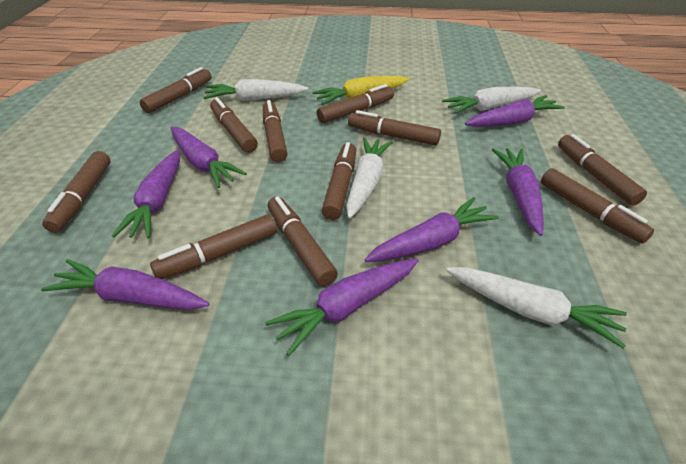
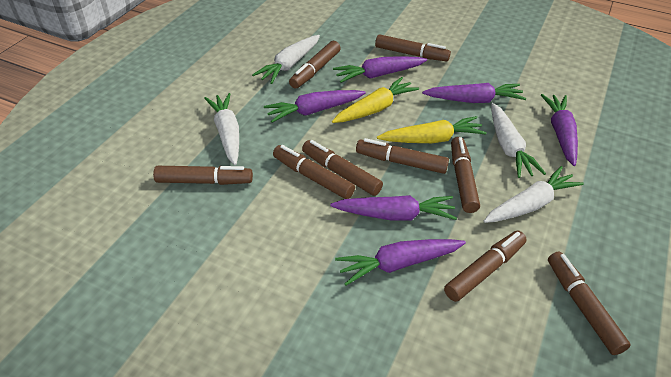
brown marker: 11 -> 9
purple carrot: 7 -> 6
yellow carrot: 1 -> 2

